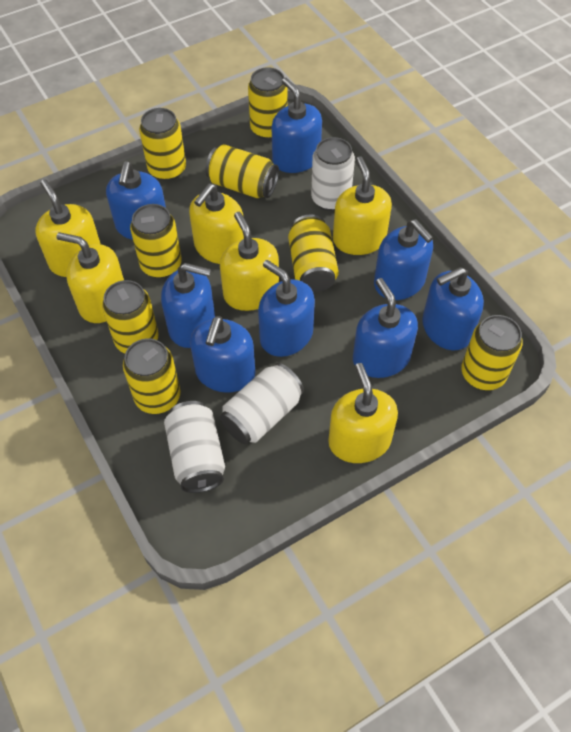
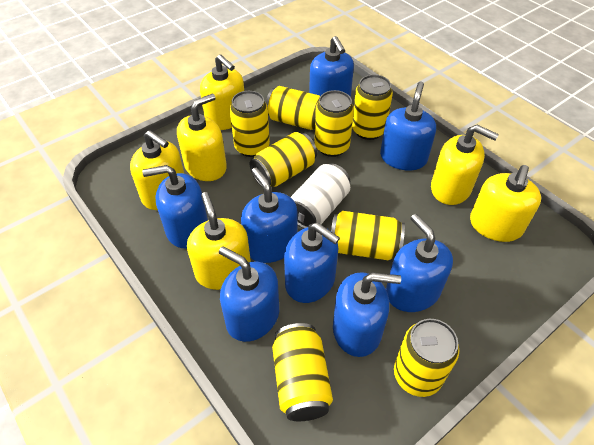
white can: 3 -> 1

